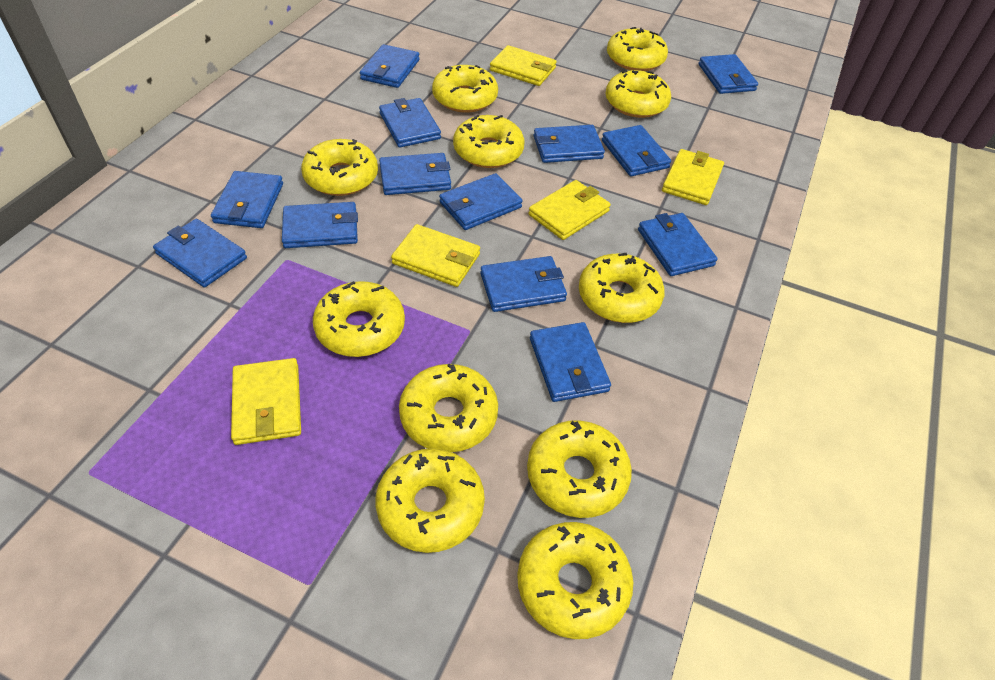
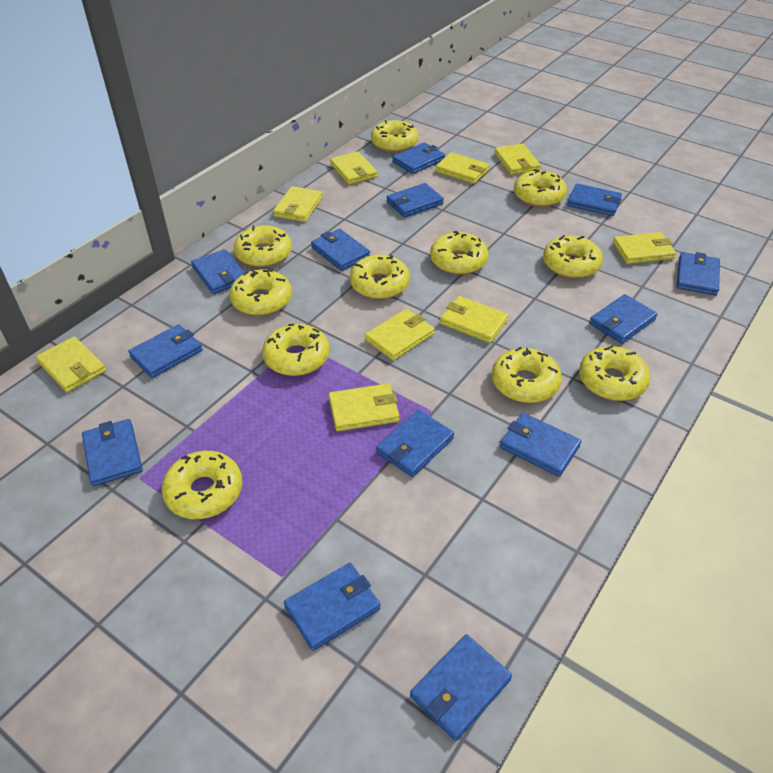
yellow wallet: 5 -> 9

